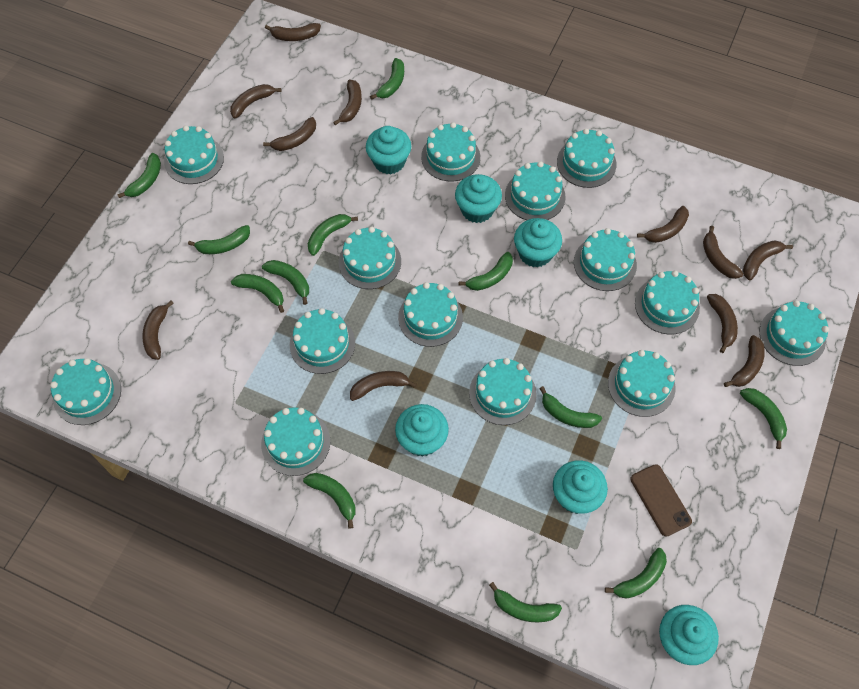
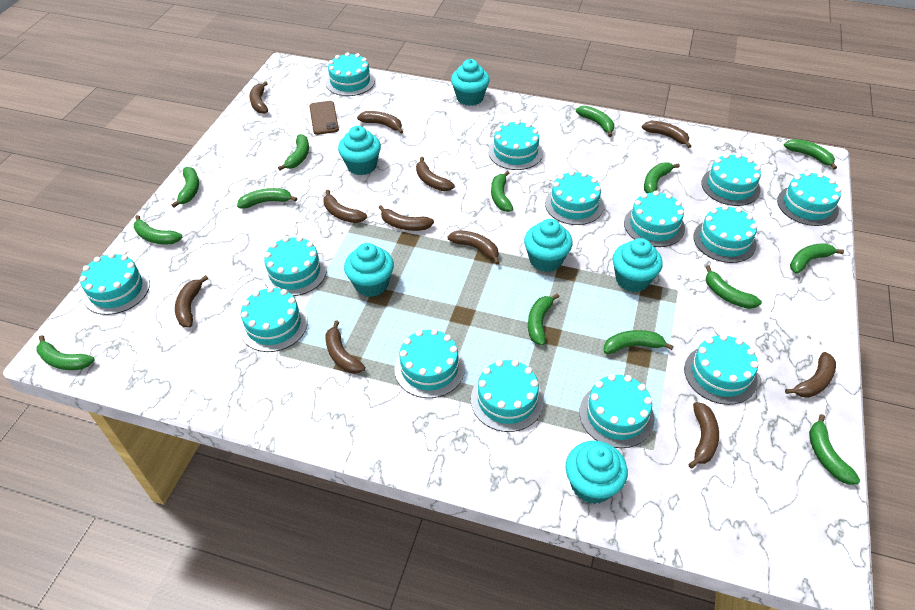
green banana: 12 -> 14

